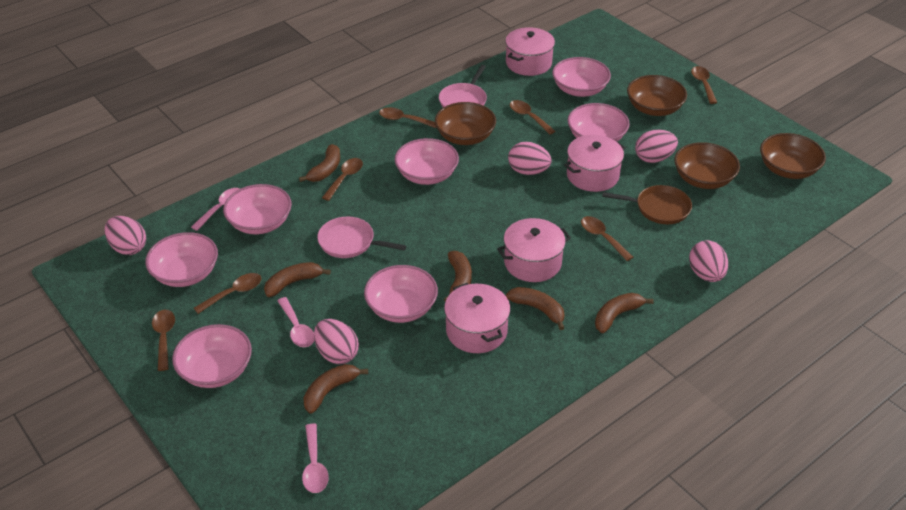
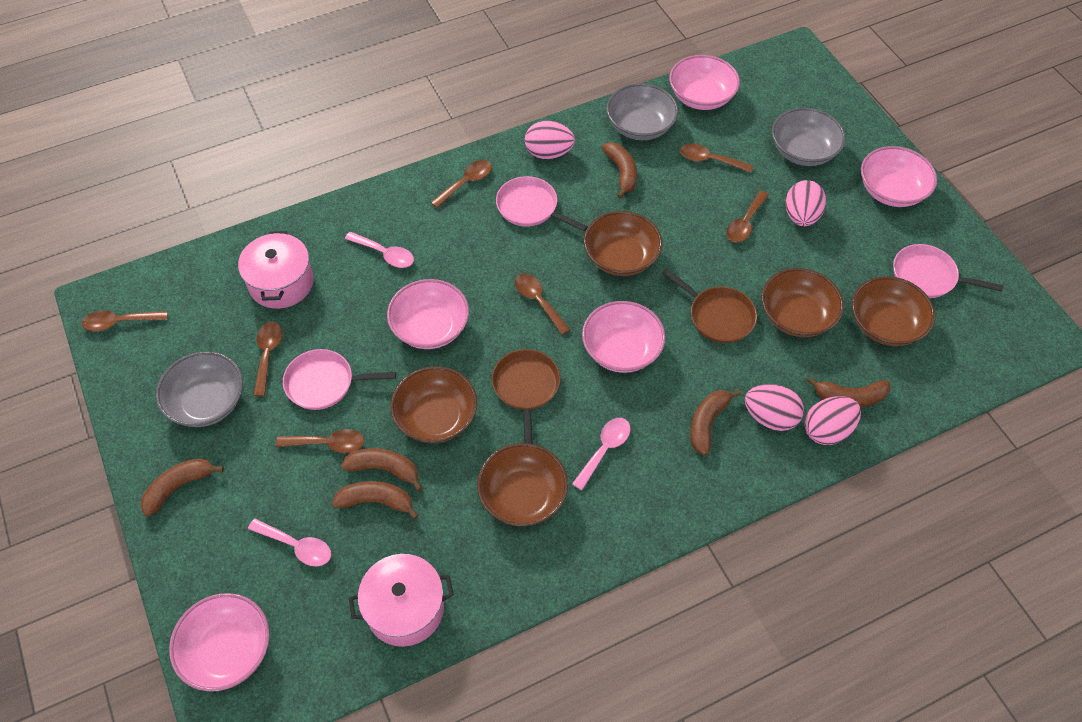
brown bowl: 4 -> 5
brown pan: 1 -> 2
grey bowl: 0 -> 3
pink bowl: 7 -> 5
pink egg: 5 -> 4
pink pan: 2 -> 3
pink pot: 4 -> 2

